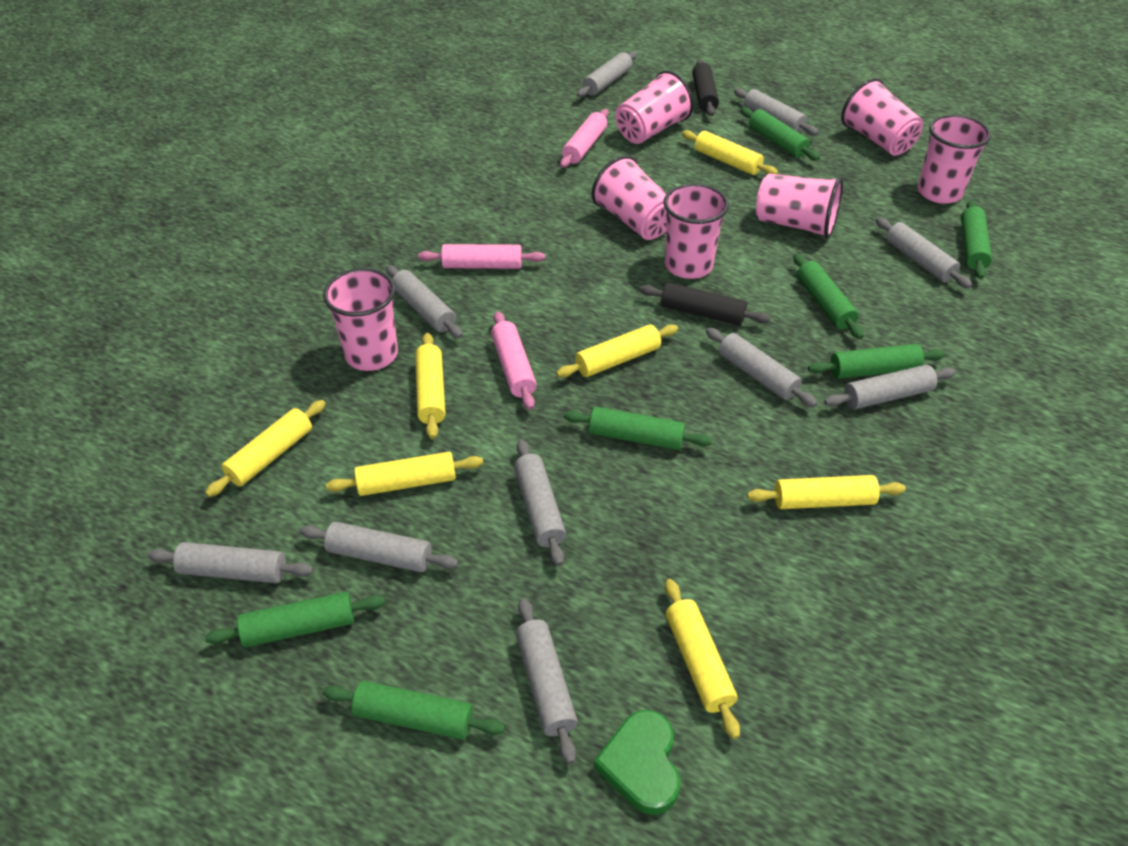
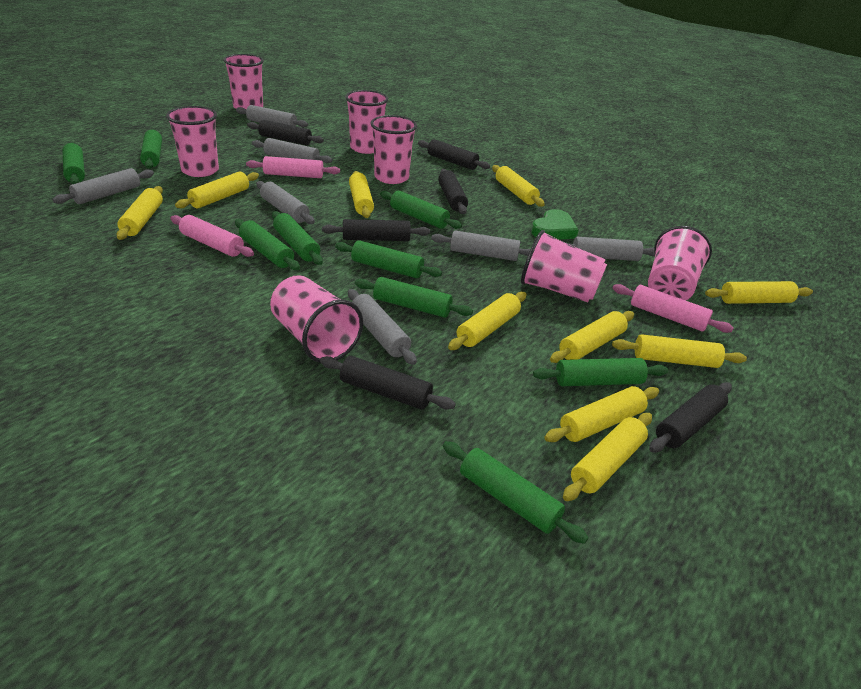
black rolling pin: 2 -> 6
green rolling pin: 7 -> 9
grey rolling pin: 10 -> 7
yellow rolling pin: 7 -> 10

